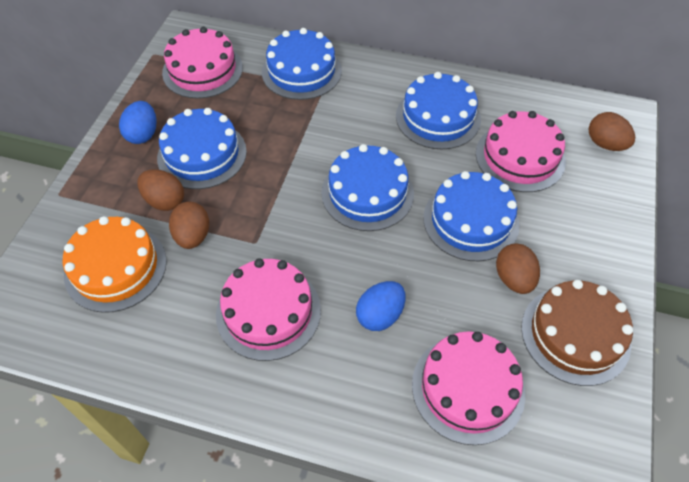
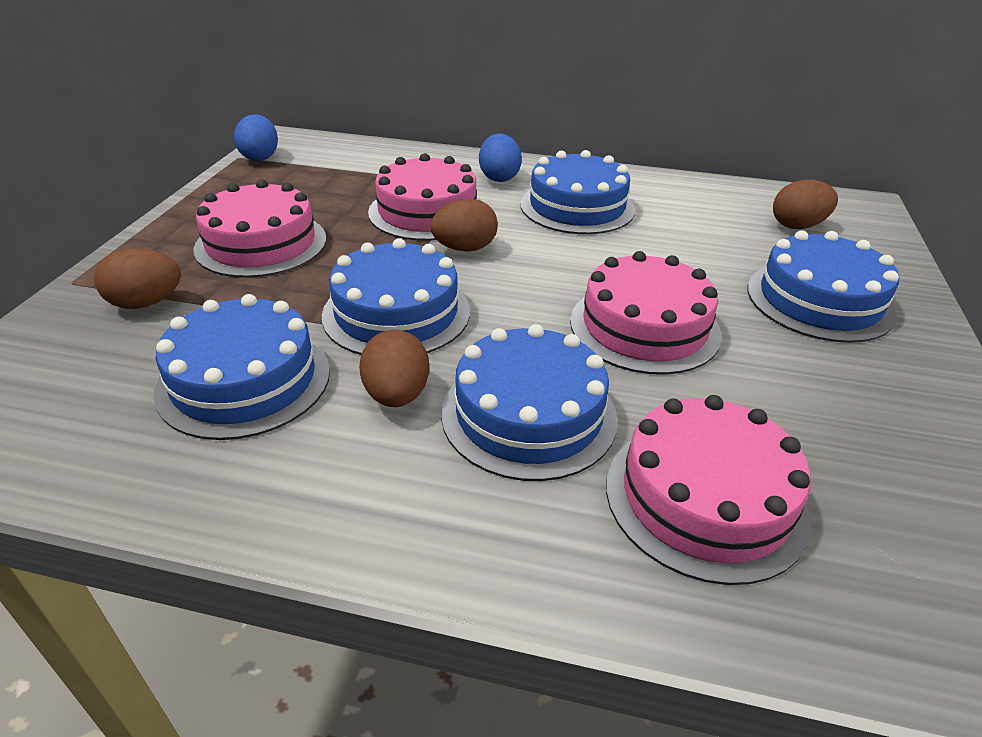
brown cake: 1 -> 0
orange cake: 1 -> 0

